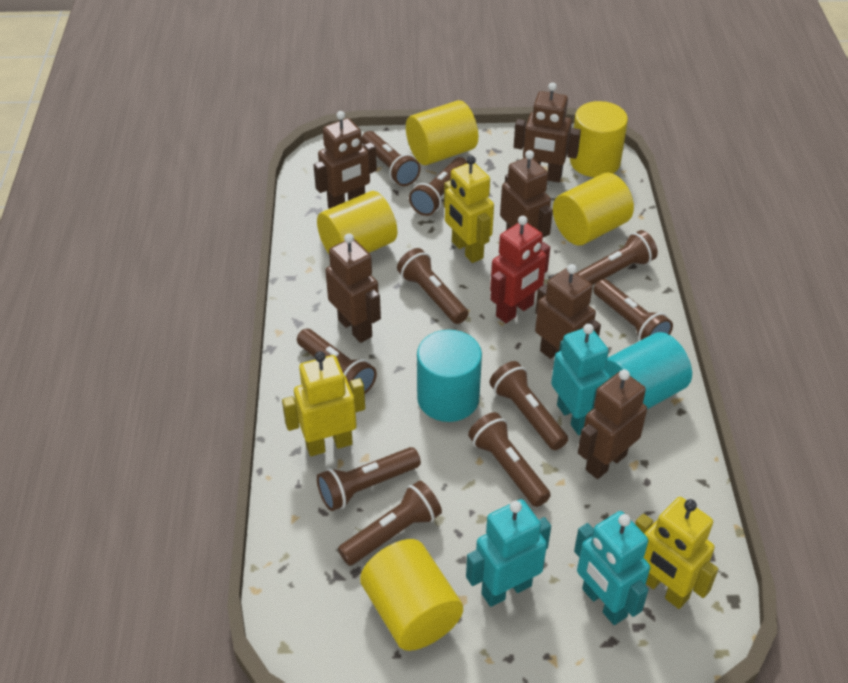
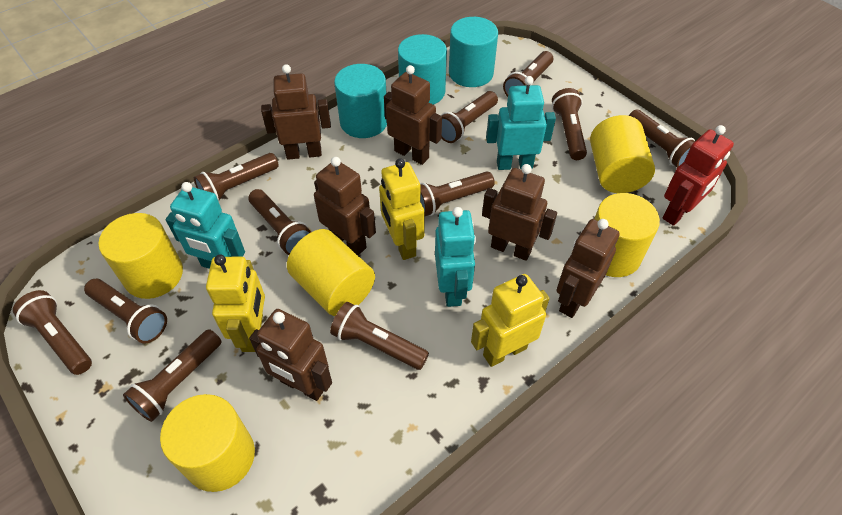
brown flashlight: 10 -> 11
turquoise cylinder: 2 -> 3

